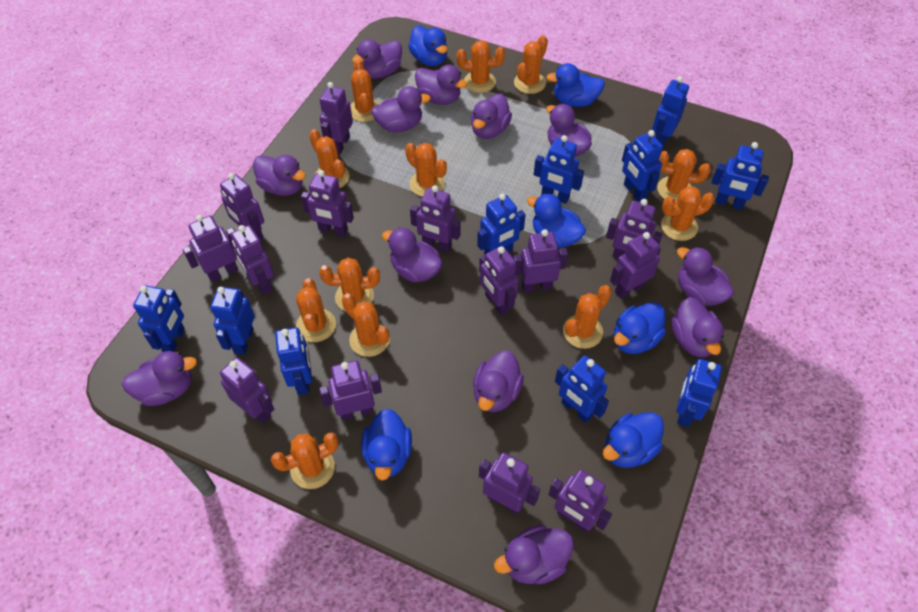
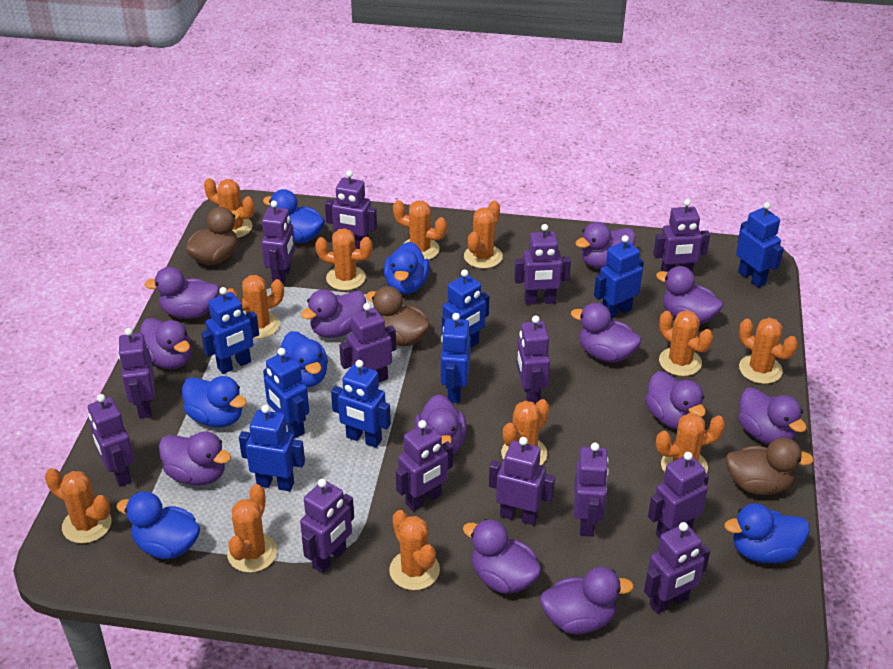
blue robot: 10 -> 8
brown duck: 0 -> 3

